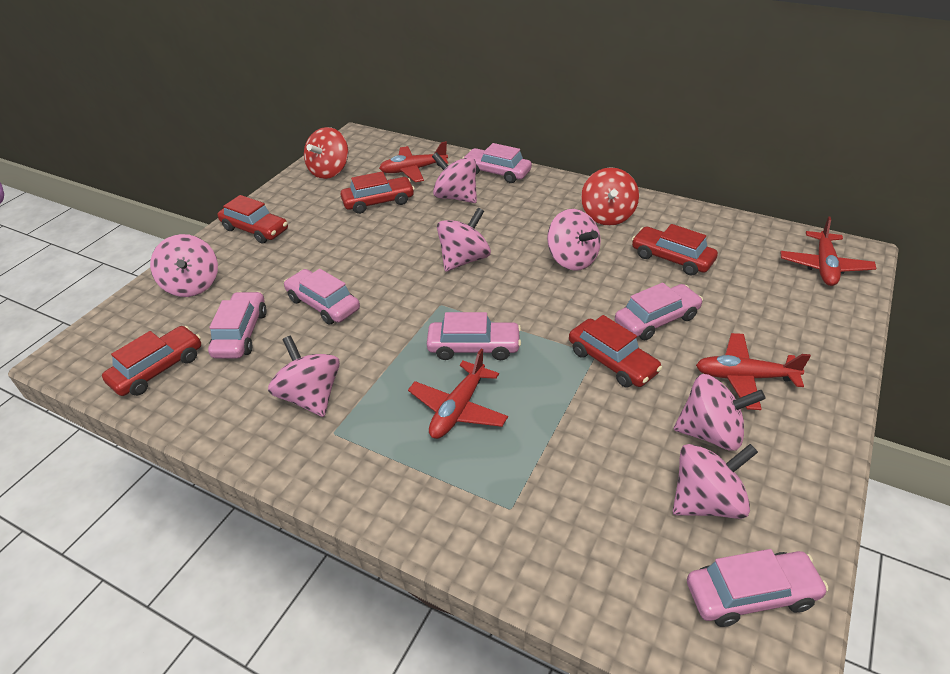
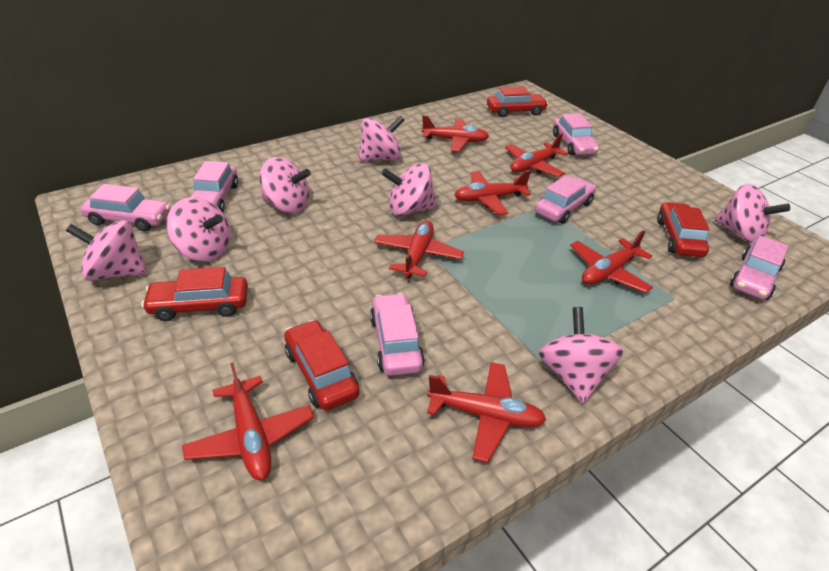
red car: 5 -> 4
red plane: 4 -> 7
red spinning top: 2 -> 0

